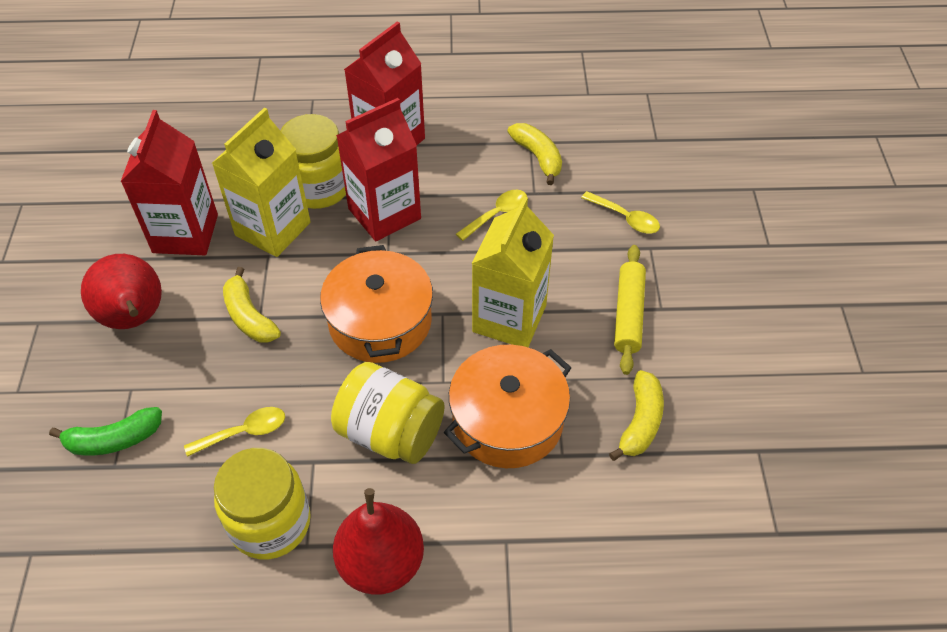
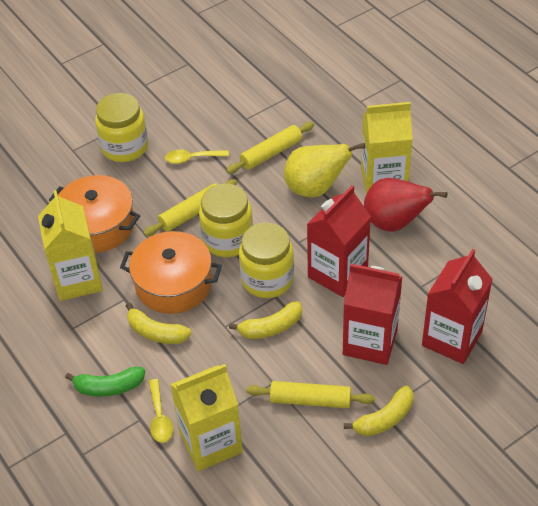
red pear: 2 -> 1
yellow carton: 2 -> 3
yellow pear: 0 -> 1
yellow rolling pin: 1 -> 3
yellow spoon: 3 -> 2

